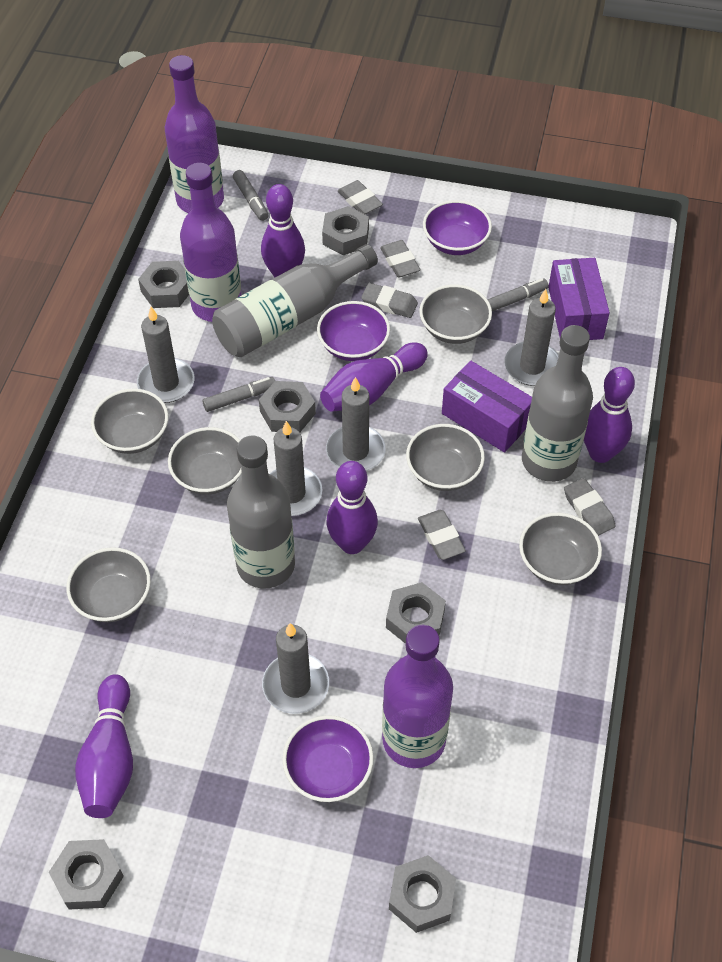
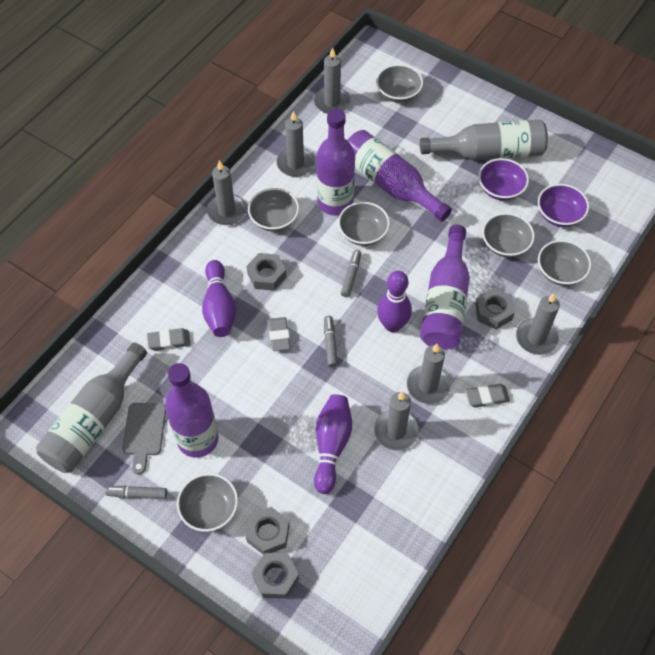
grey bottle: 3 -> 2
grey candle: 5 -> 6
grey cutting board: 0 -> 1
grey eraser: 5 -> 3
grey nut: 6 -> 4
purple bottle: 3 -> 4
purple bowl: 3 -> 2
purple bowling pin: 5 -> 3
purple box: 2 -> 0

